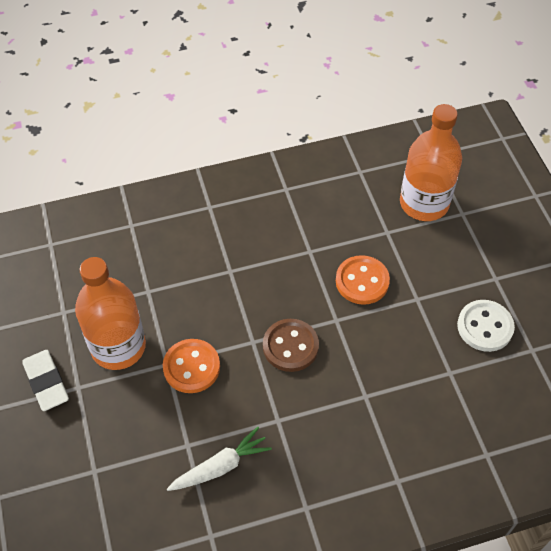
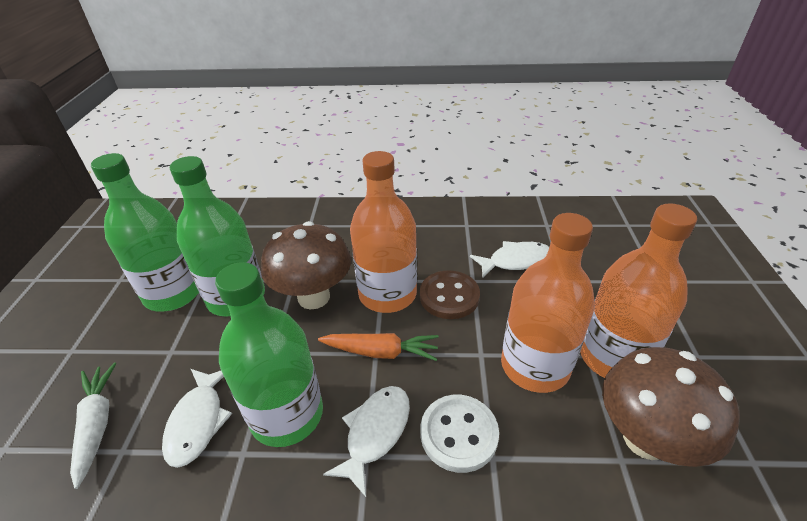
brown mushroom: 0 -> 2
green bottle: 0 -> 3
orange bottle: 2 -> 3
orange button: 2 -> 0
orange carrot: 0 -> 1
white eraser: 1 -> 0
white fish: 0 -> 3

